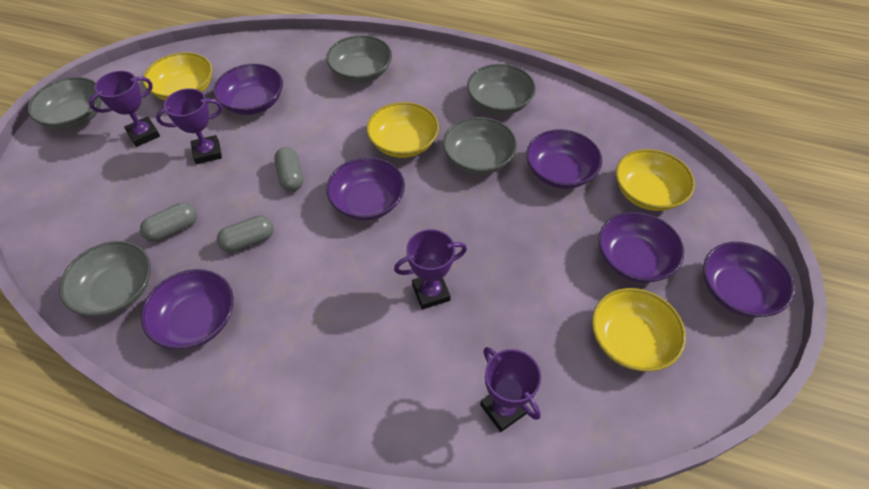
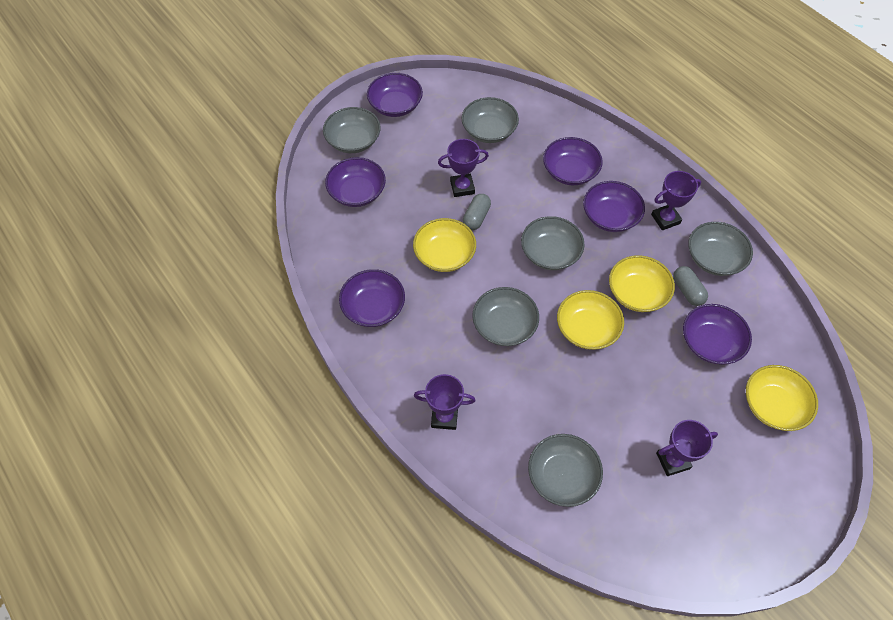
grey bowl: 5 -> 6
grey capsule: 3 -> 2

